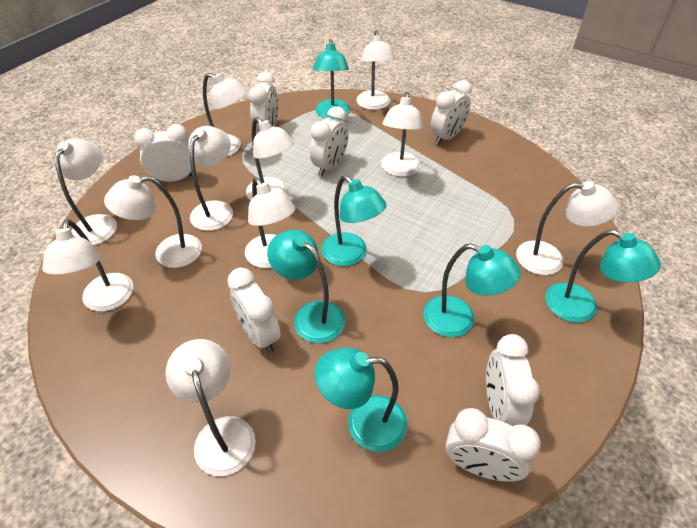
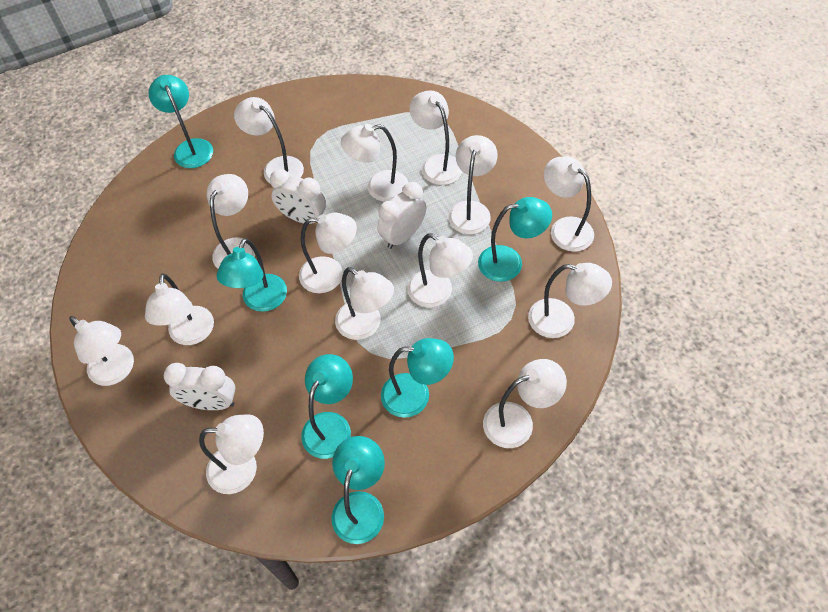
white clock: 7 -> 3
white lamp: 11 -> 14

